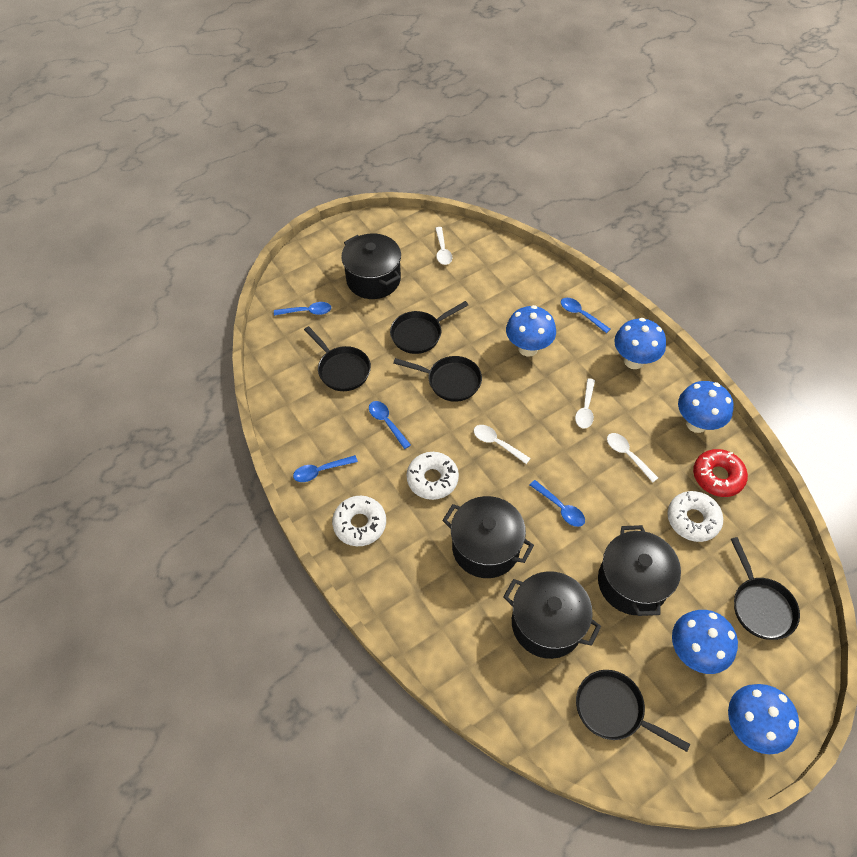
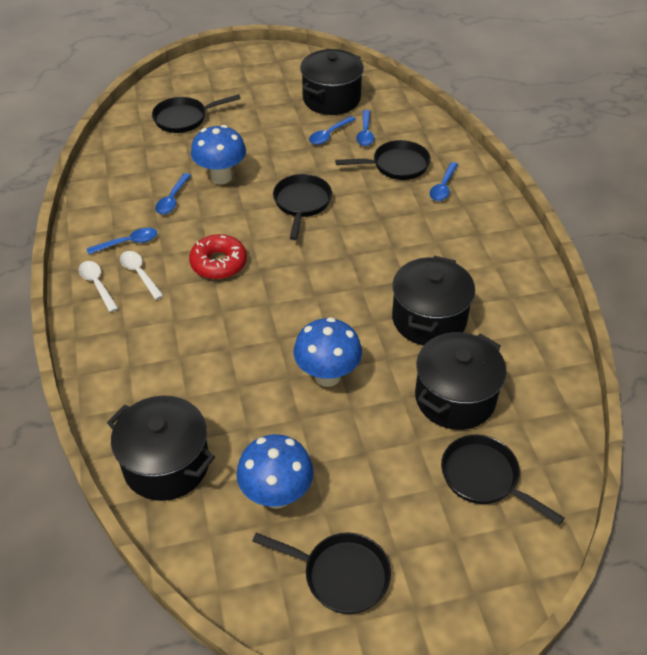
blue mushroom: 5 -> 3
white donut: 3 -> 0
white spoon: 4 -> 2

